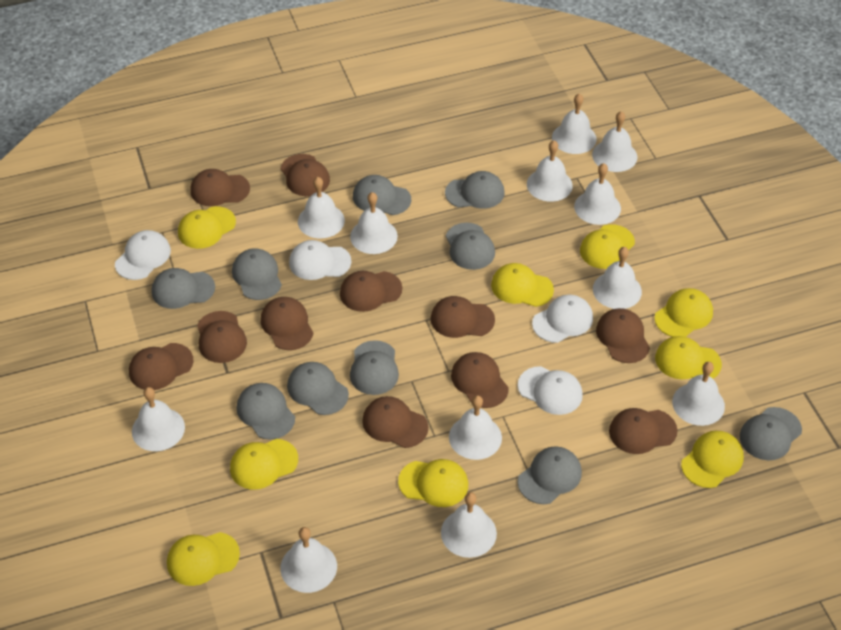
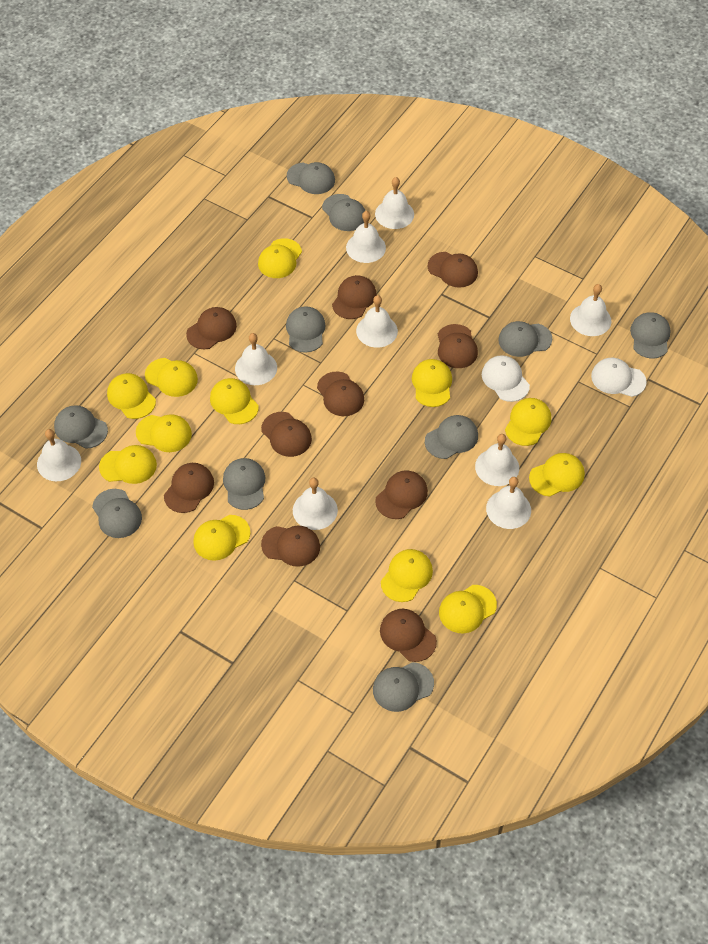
brown cap: 11 -> 10
white bell: 12 -> 9
white cap: 4 -> 2
yellow cap: 9 -> 12

